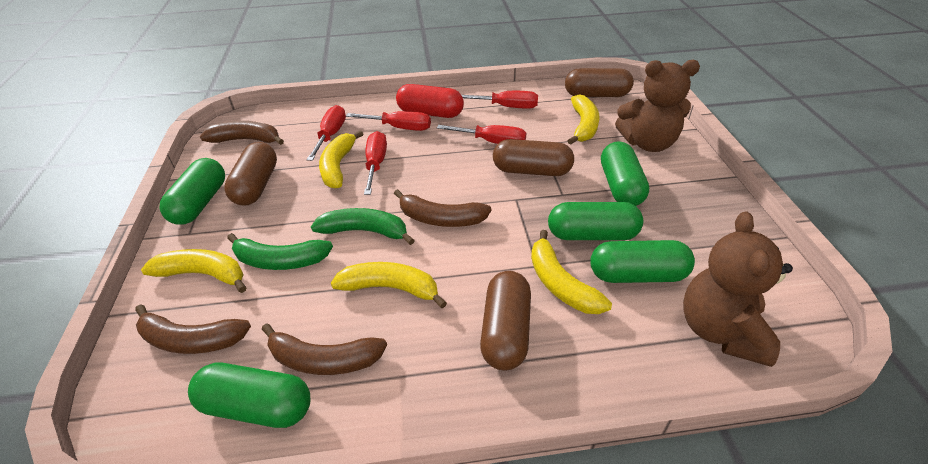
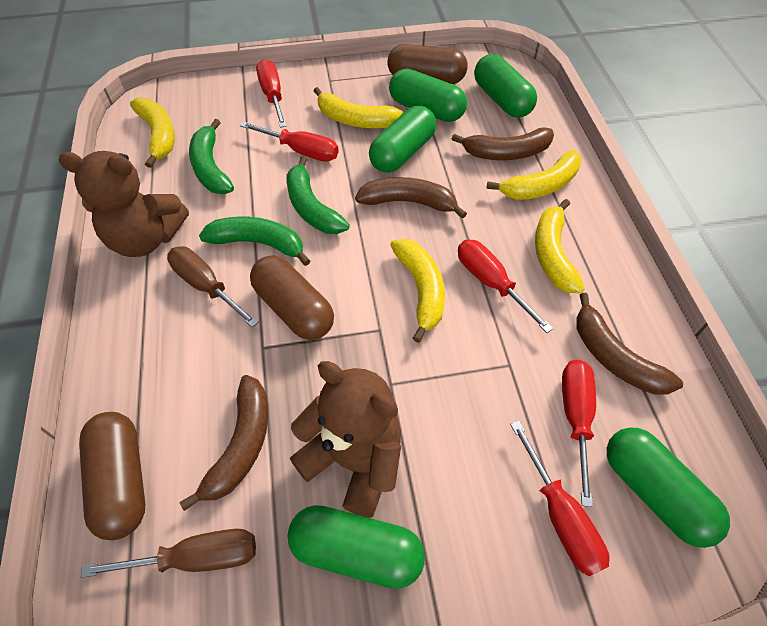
brown capsule: 4 -> 3
brown screwdriver: 0 -> 2
green banana: 2 -> 3
red capsule: 1 -> 0

